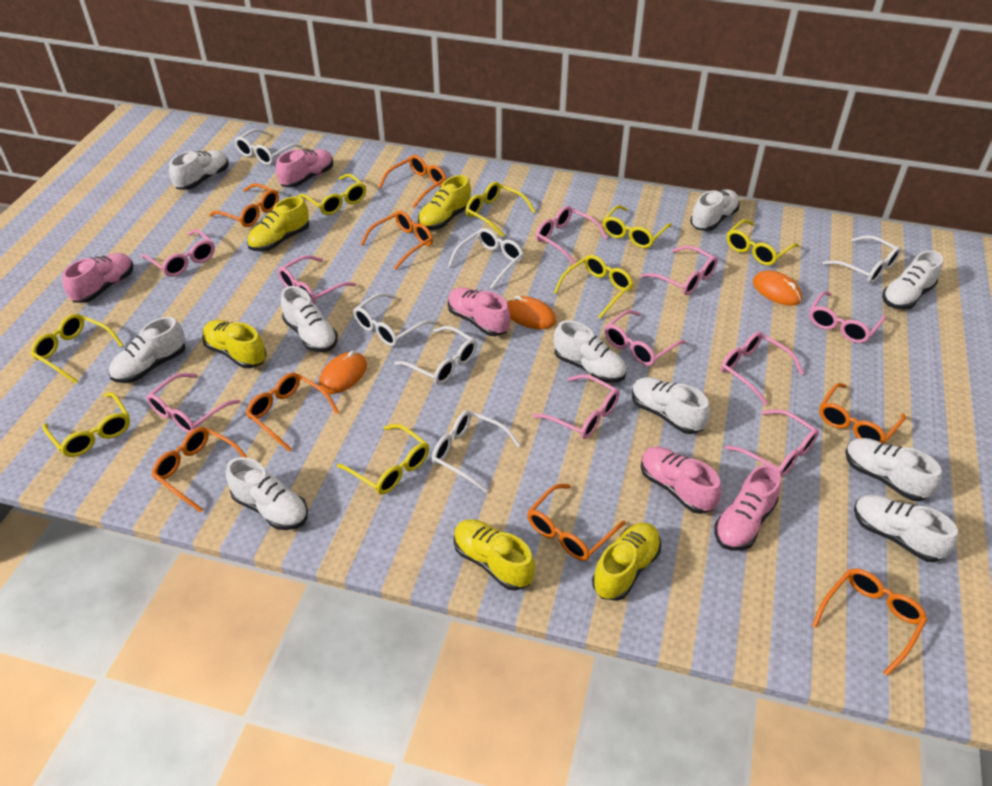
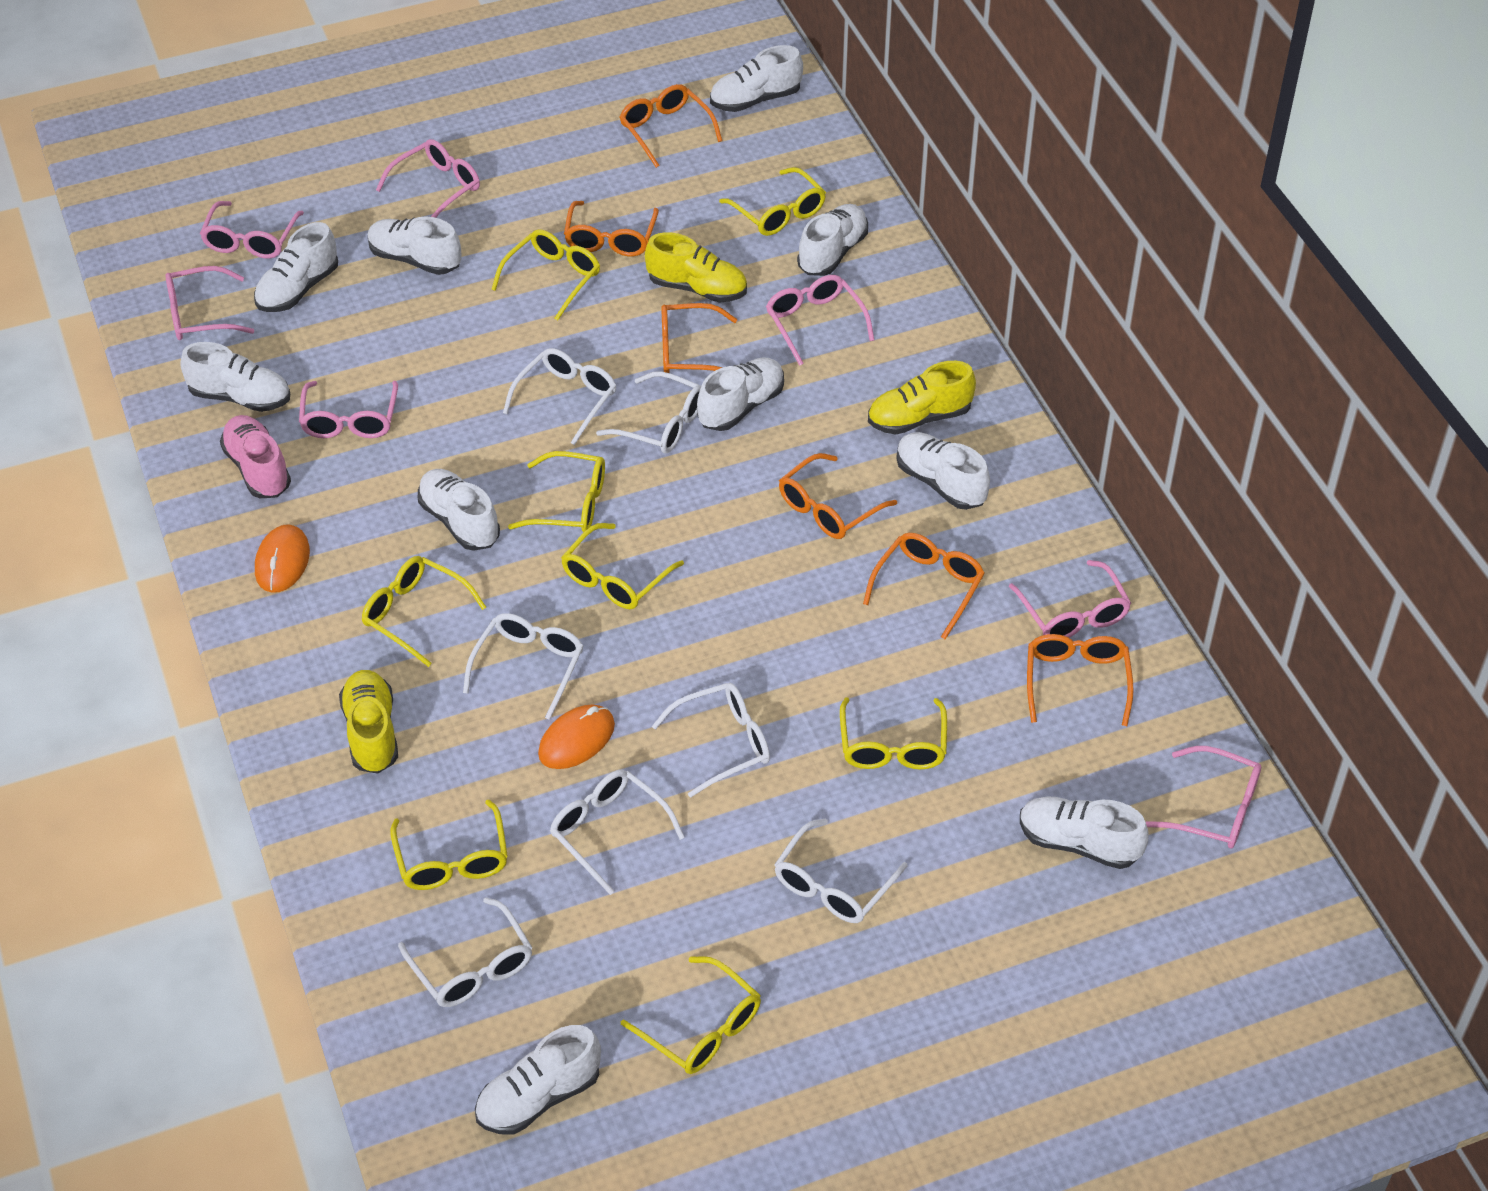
orange glasses: 8 -> 6
orange mouse: 3 -> 2
pink glasses: 10 -> 7
pink shoe: 5 -> 1
white glasses: 6 -> 7
yellow shoe: 5 -> 3

